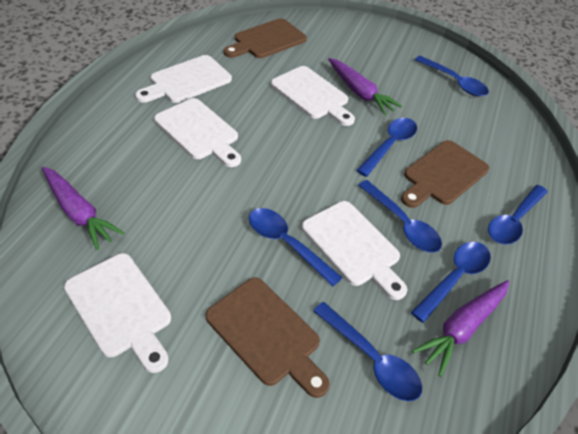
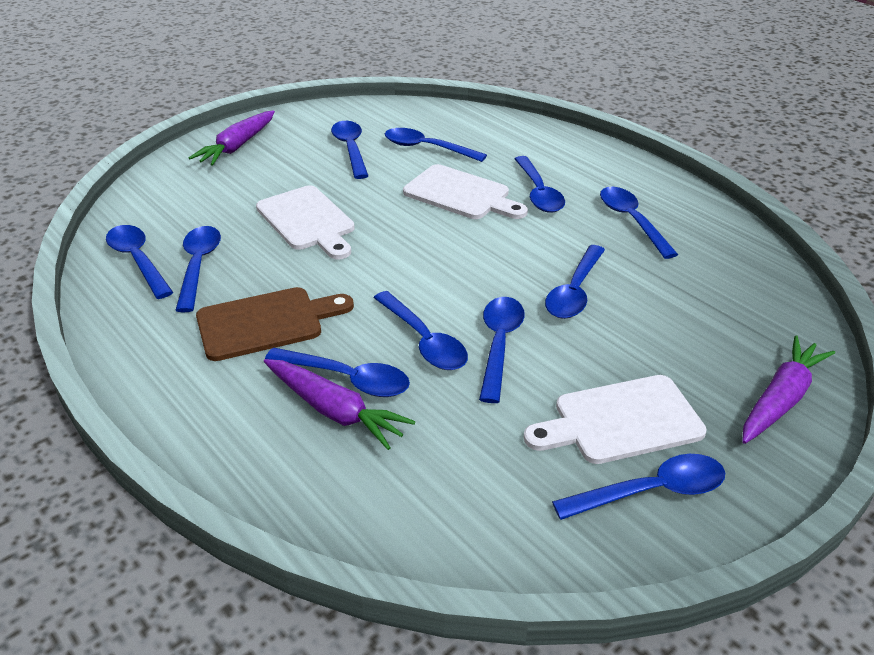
blue spoon: 7 -> 11
brown cutting board: 3 -> 1
white cutting board: 5 -> 3

